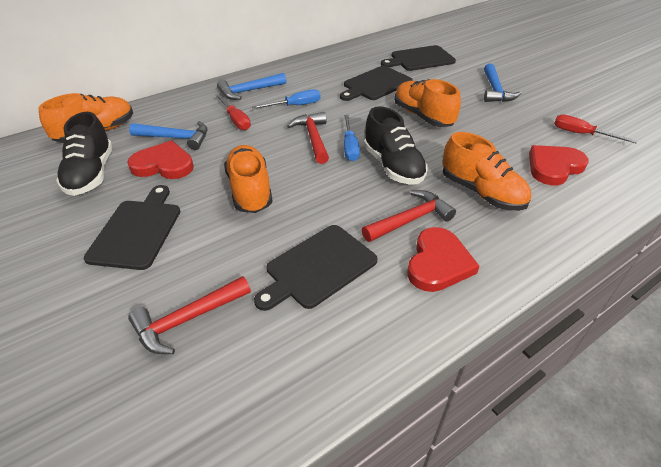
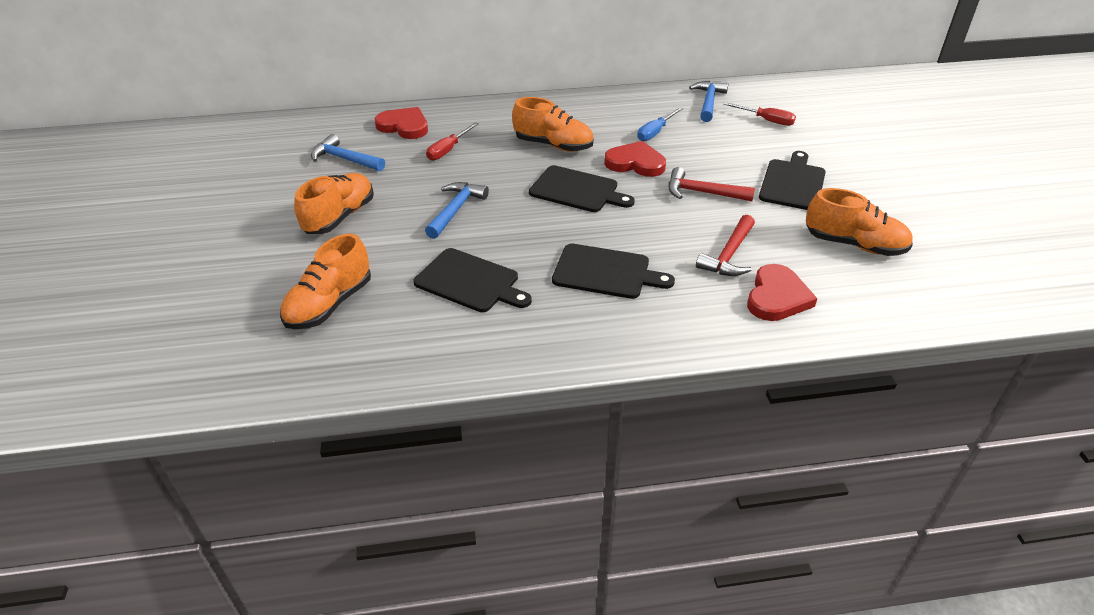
black shoe: 2 -> 0
blue screwdriver: 2 -> 1
red hammer: 3 -> 2

